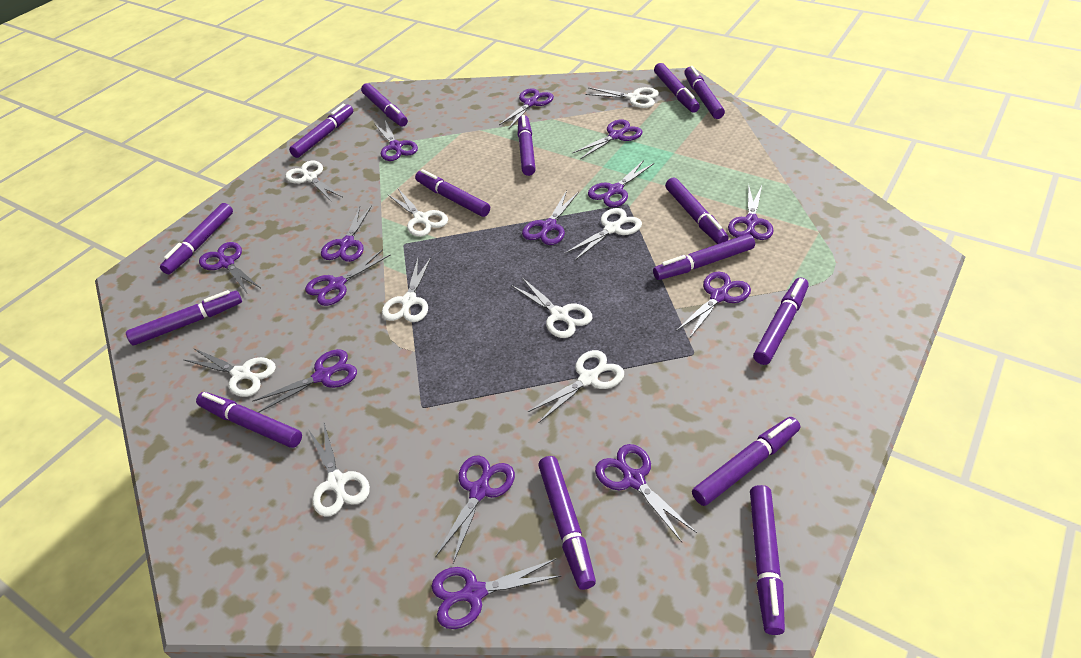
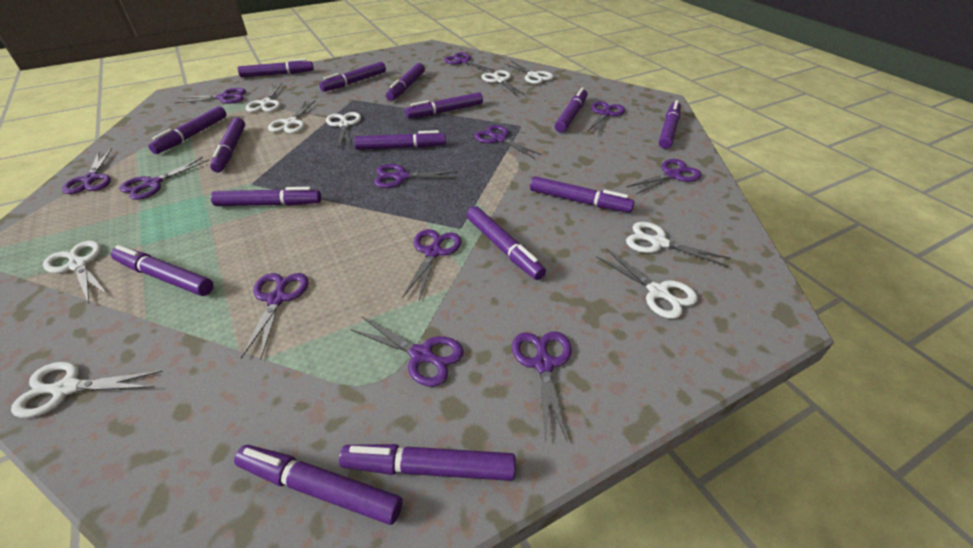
purple scissors: 14 -> 12

